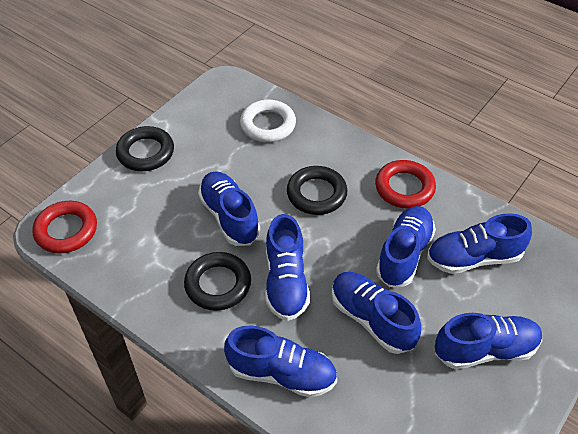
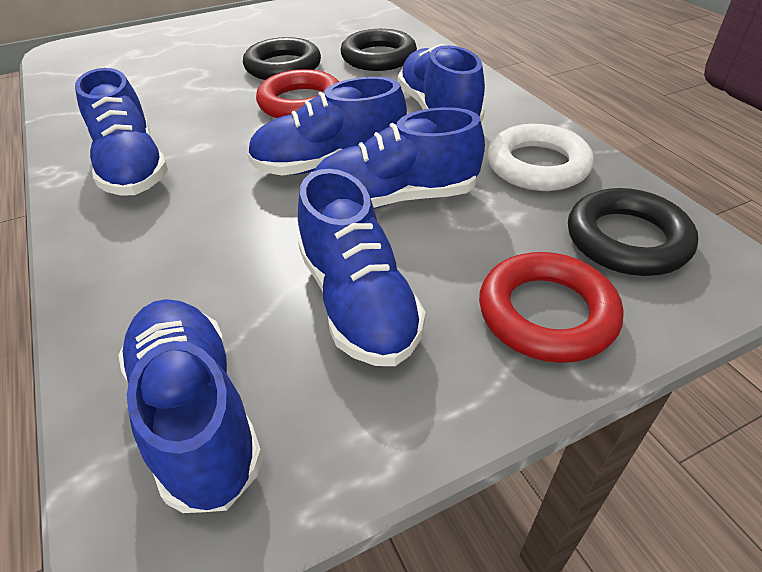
blue shoe: 7 -> 6

